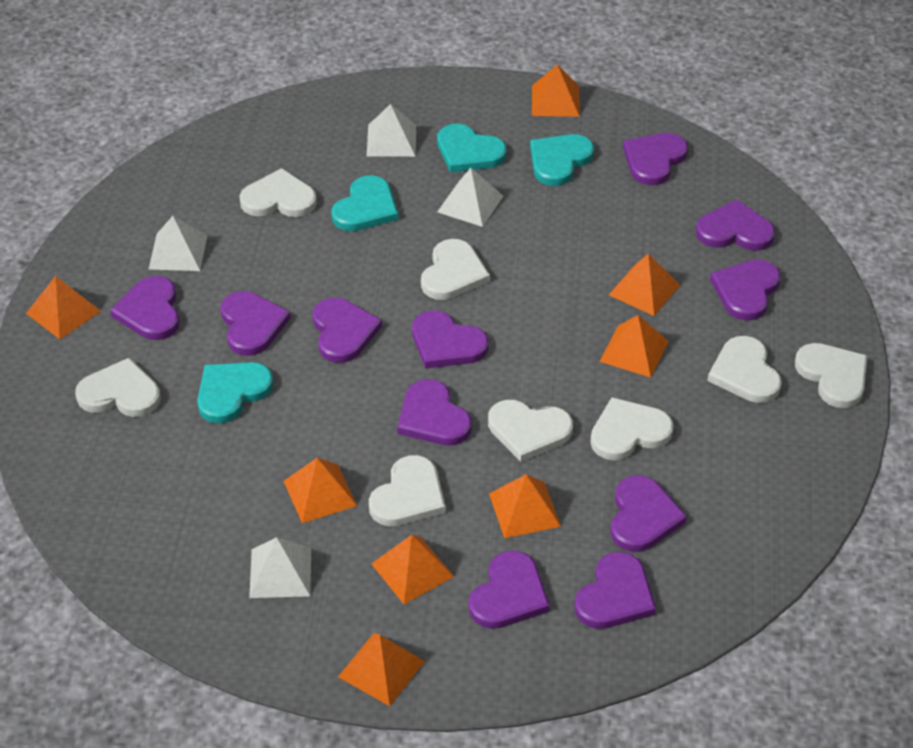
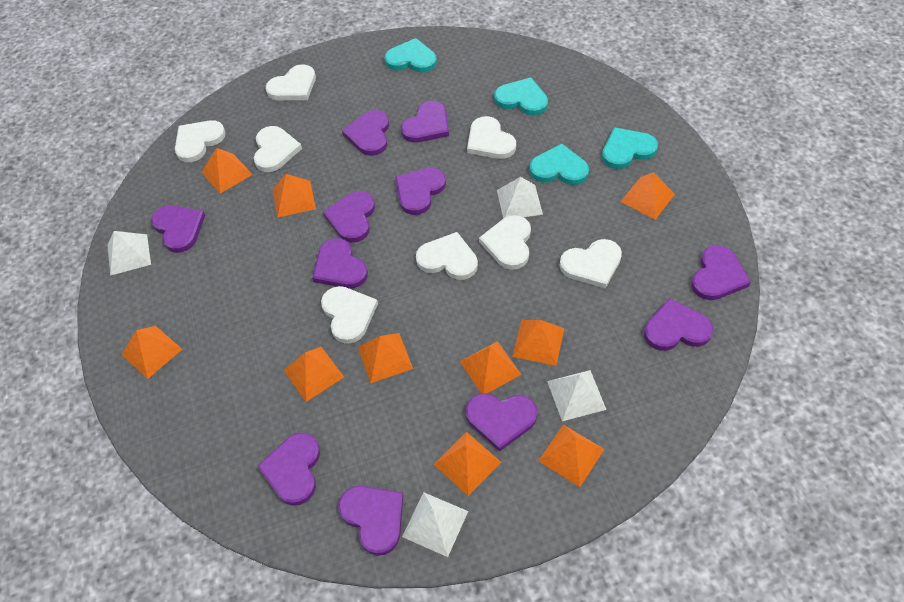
orange pyramid: 8 -> 10

